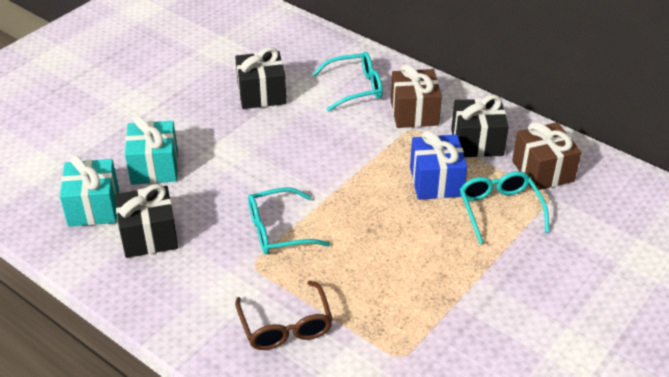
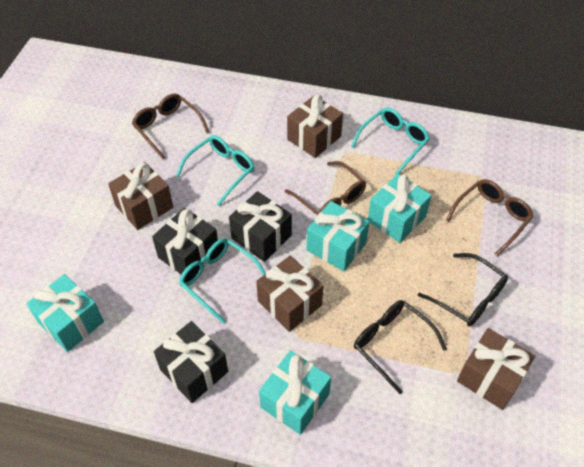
black glasses: 0 -> 2
blue gift: 1 -> 0
brown gift: 2 -> 4
brown glasses: 1 -> 3
turquoise gift: 2 -> 4

